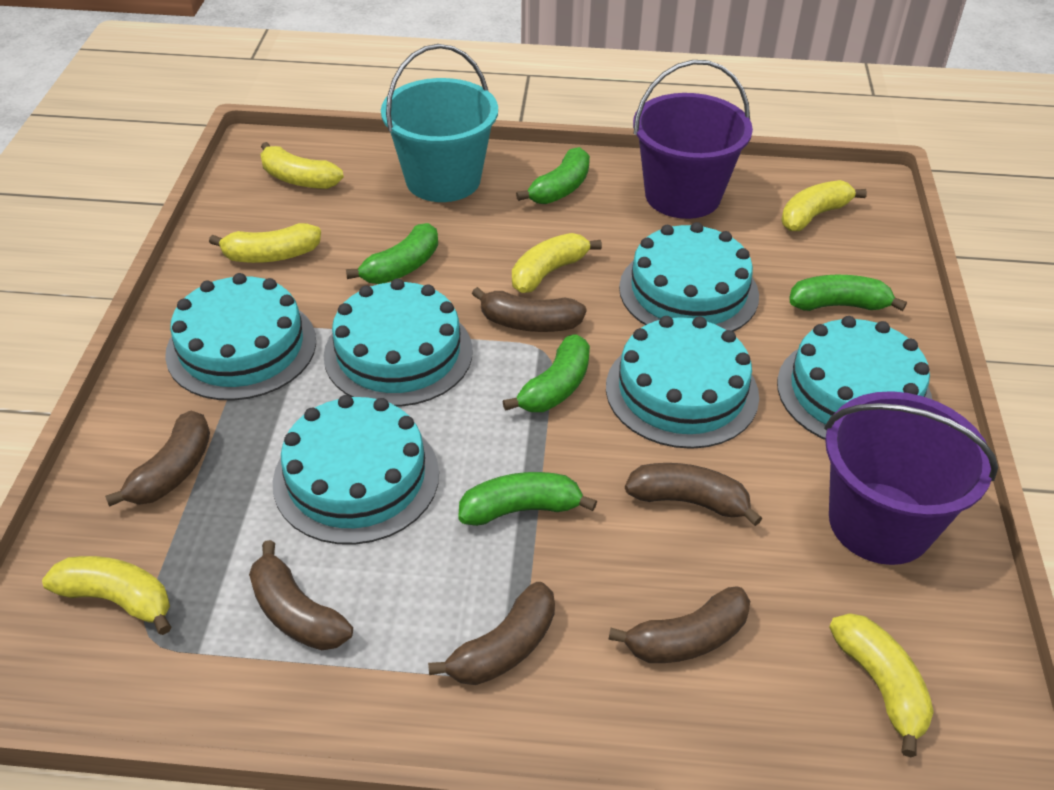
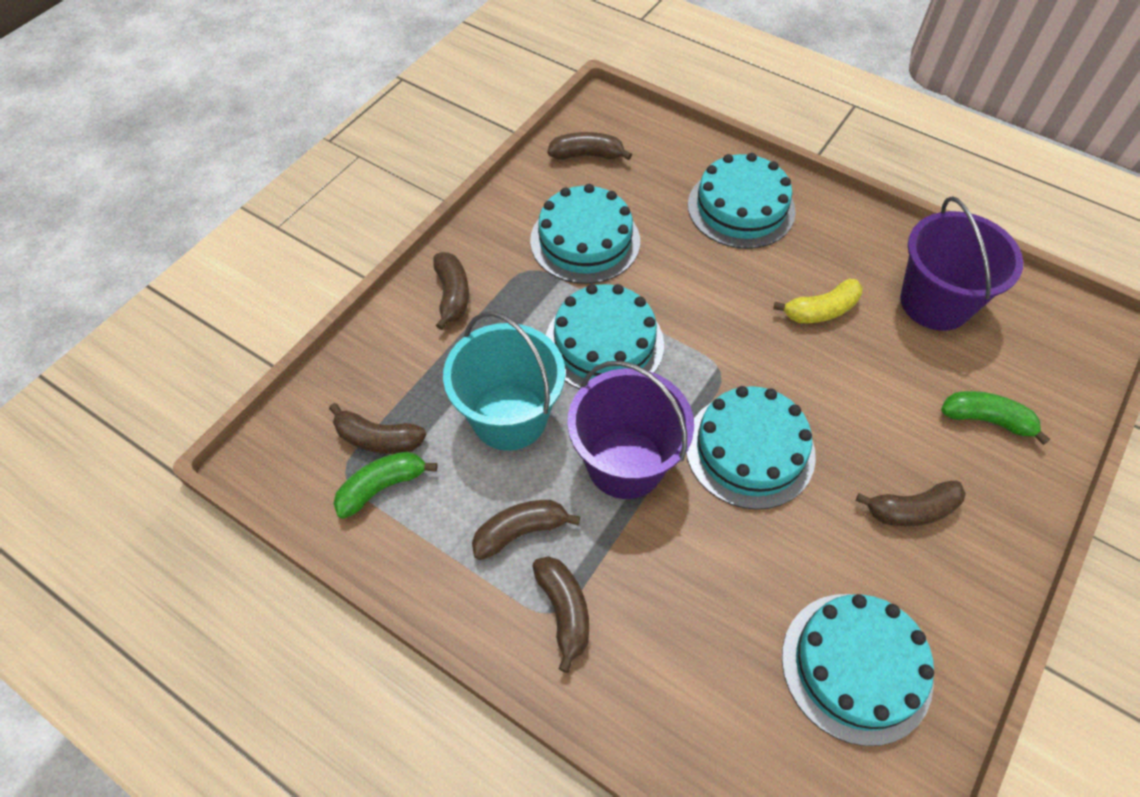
green banana: 5 -> 2
turquoise cake: 6 -> 5
yellow banana: 6 -> 1

